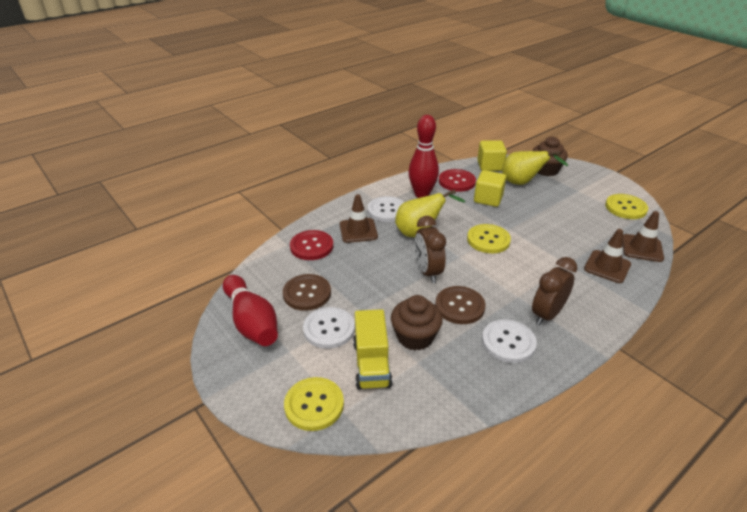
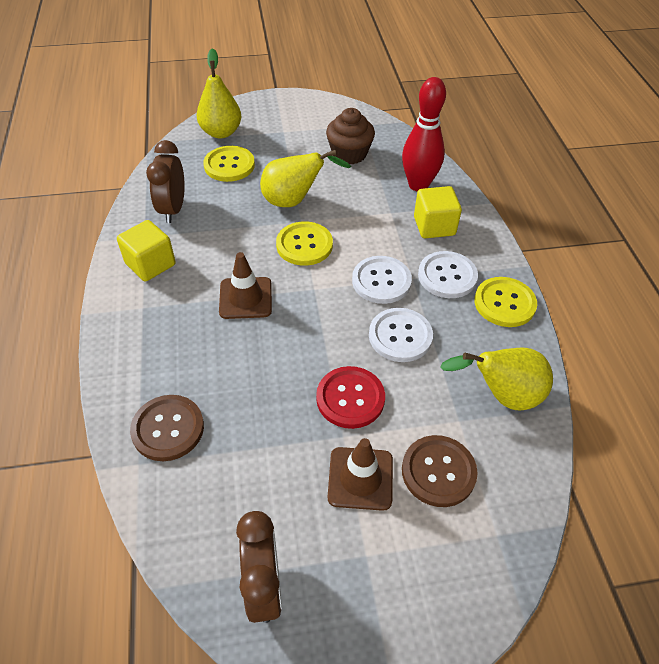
brown cupcake: 2 -> 1
brown traffic cone: 3 -> 2
red bowling pin: 2 -> 1
red button: 2 -> 1
yellow pear: 2 -> 3
yellow truck: 1 -> 0

